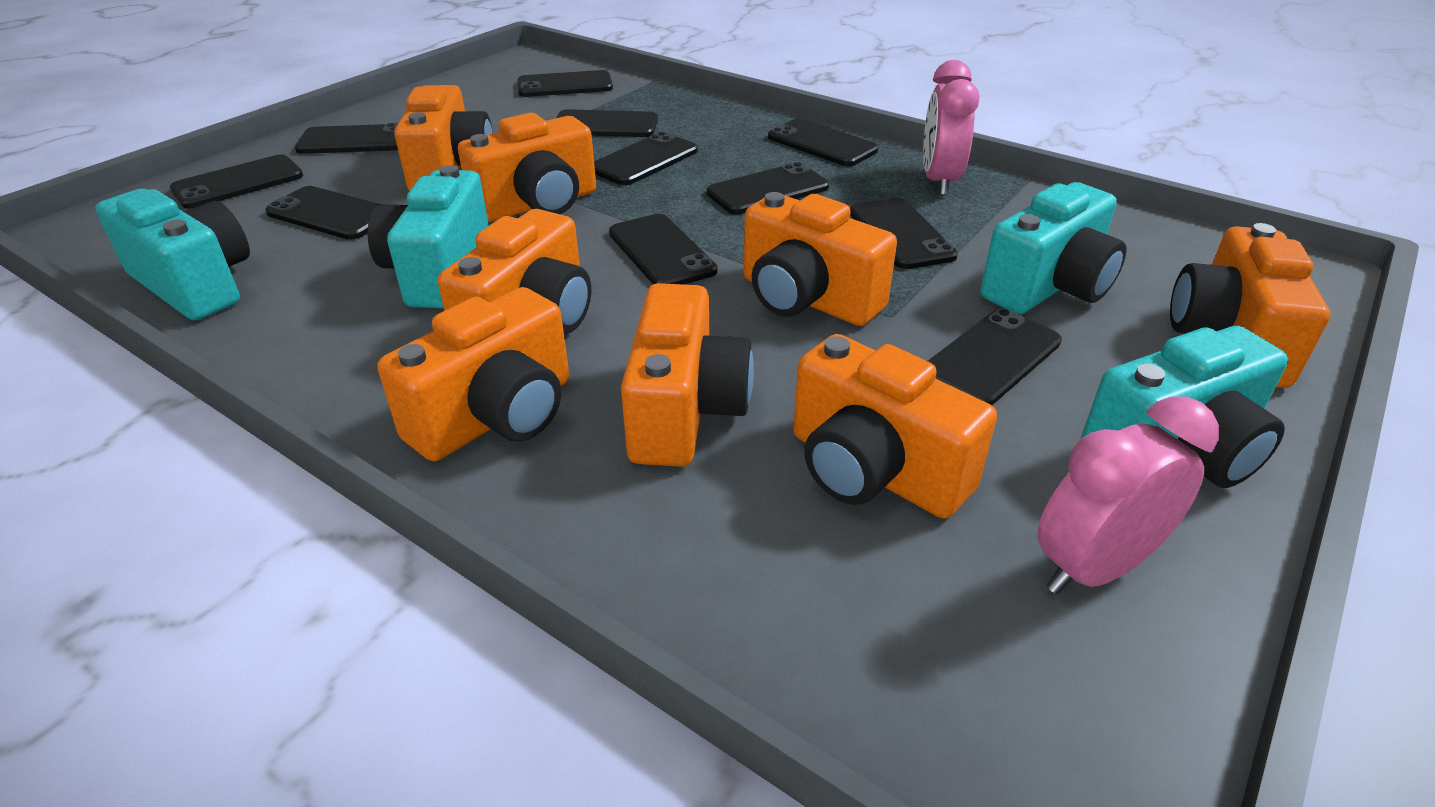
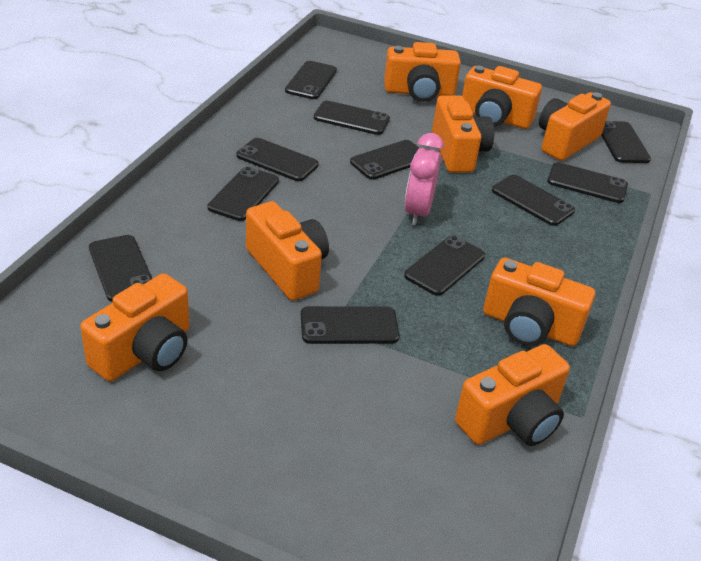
pink clock: 2 -> 1
turquoise camera: 4 -> 0

